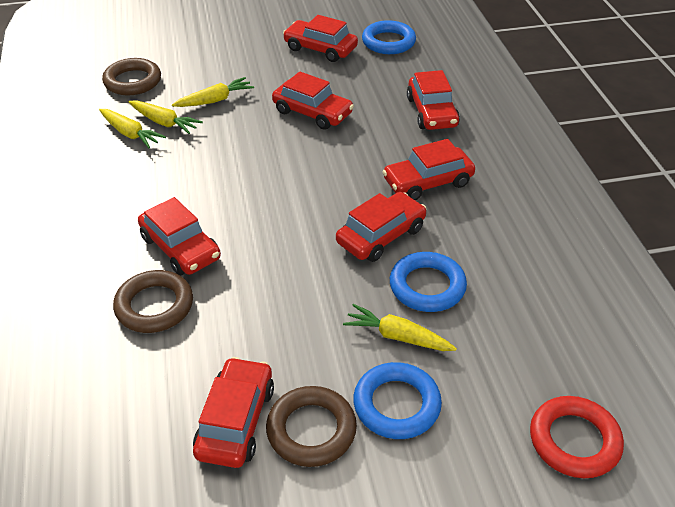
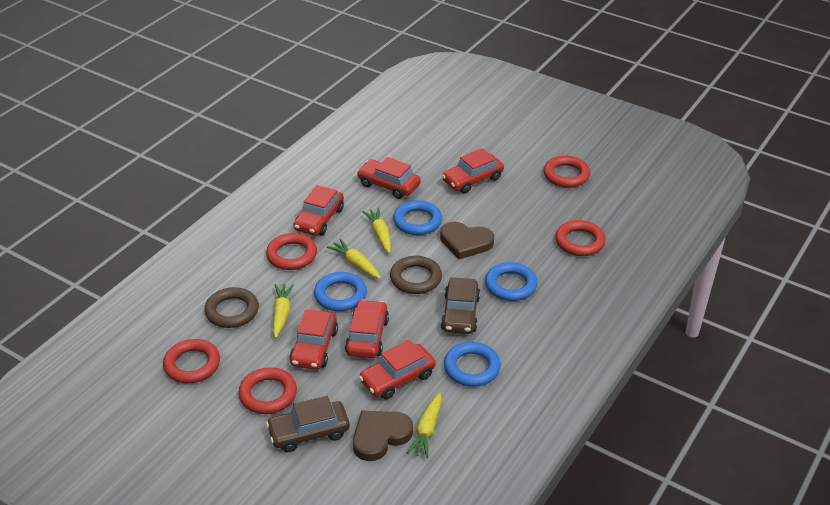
blue ring: 3 -> 4
brown car: 0 -> 2
brown heart: 0 -> 2
brown ring: 3 -> 2
red car: 7 -> 6
red ring: 1 -> 5

